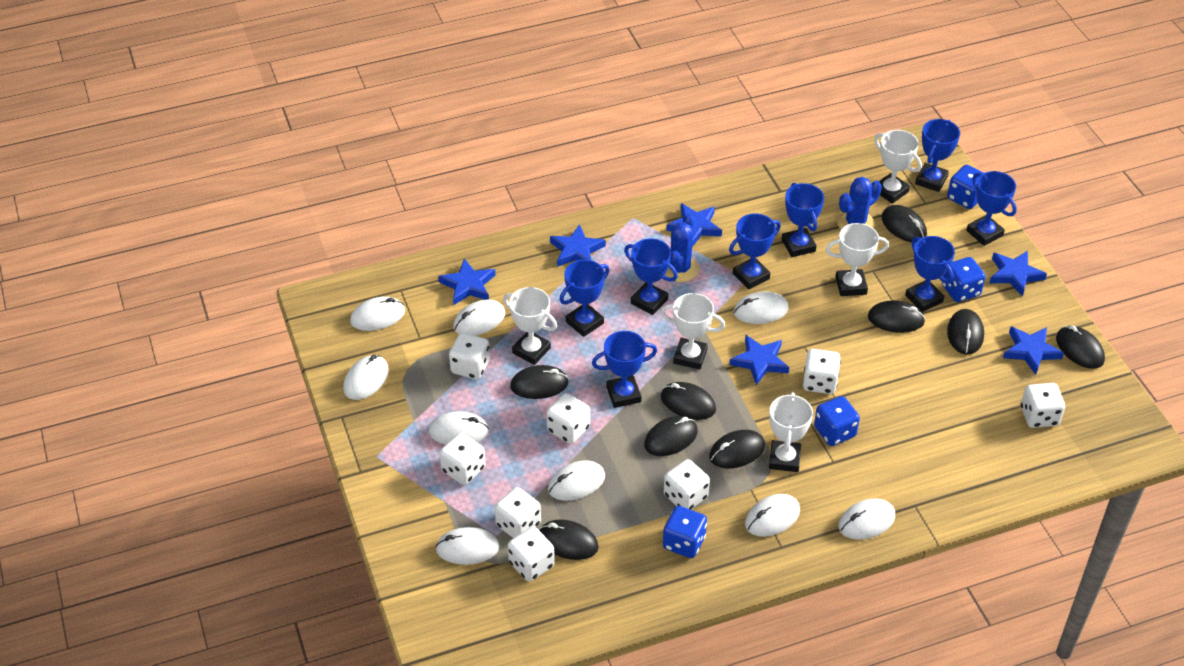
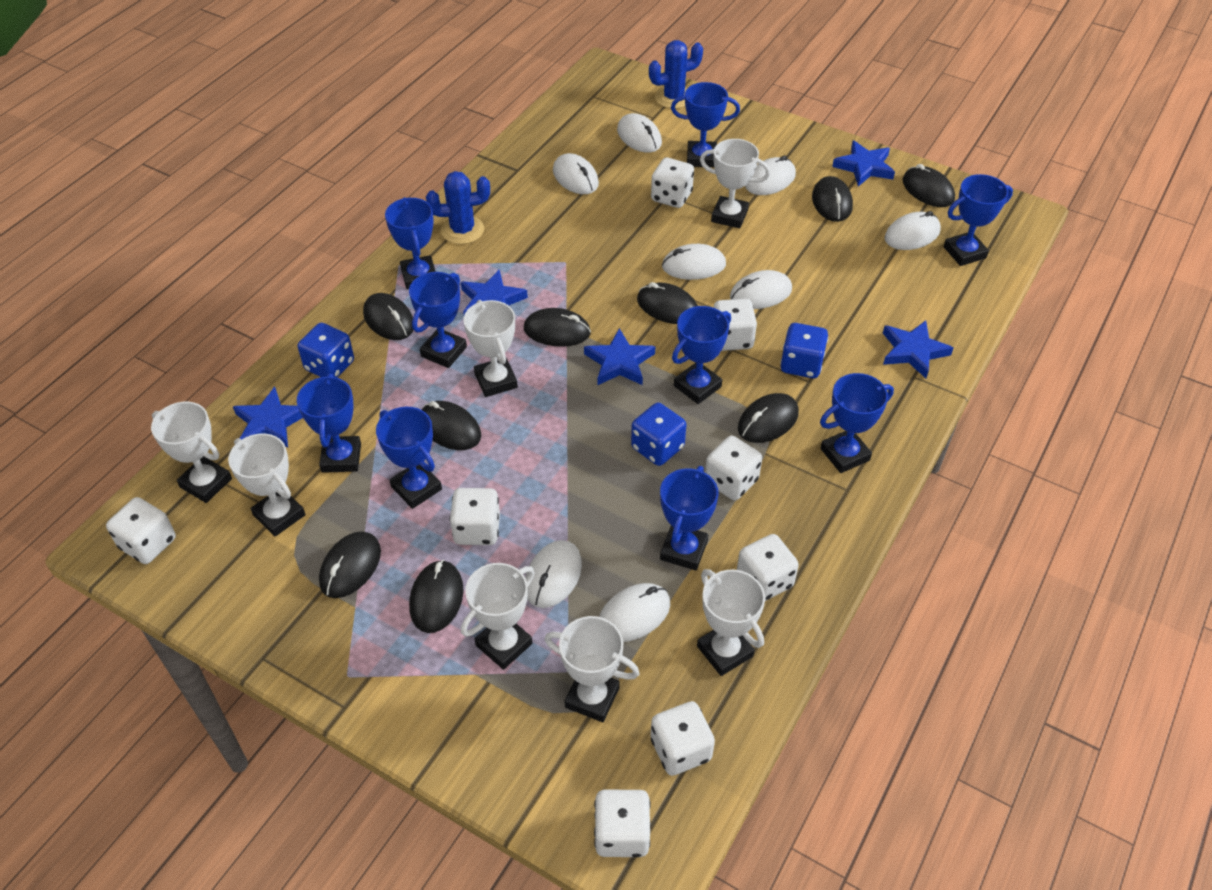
blue dice: 4 -> 3
blue star: 6 -> 5
blue trophy: 8 -> 9
white mouse: 9 -> 8
white trophy: 5 -> 7

